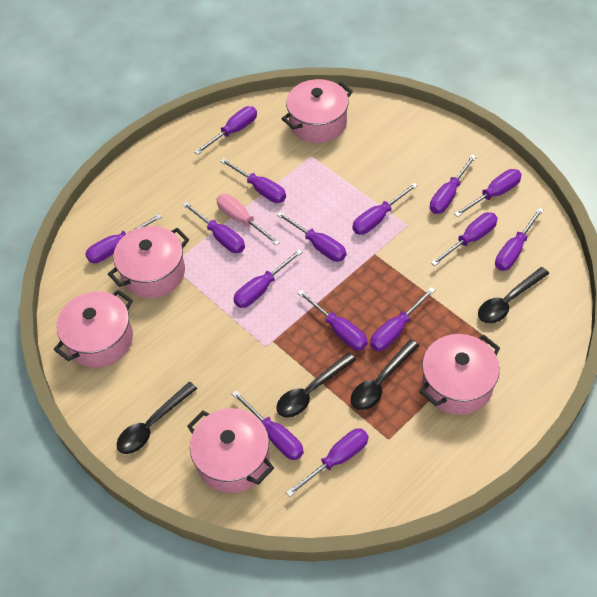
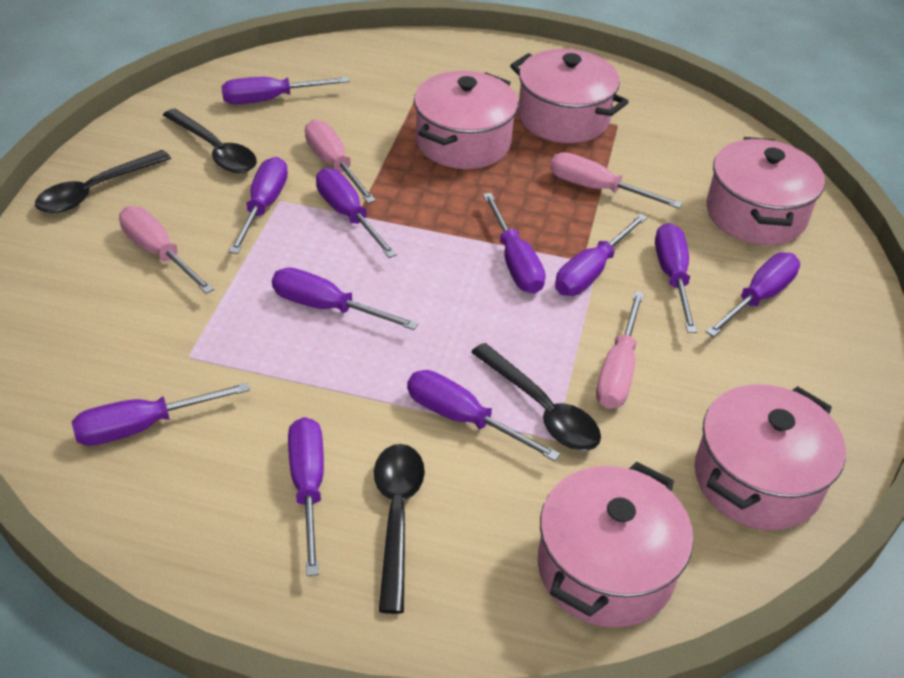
pink screwdriver: 1 -> 4
purple screwdriver: 15 -> 11

